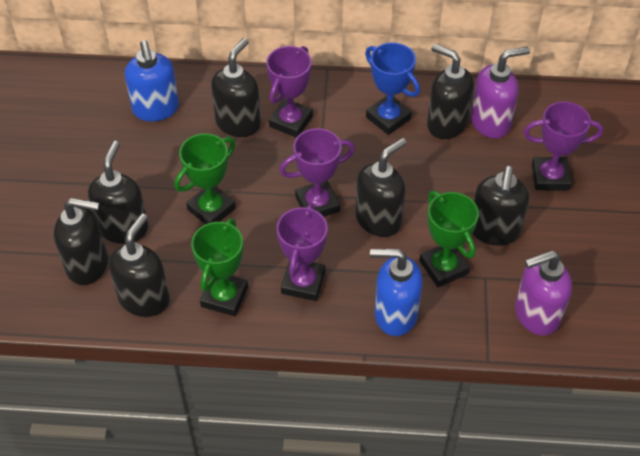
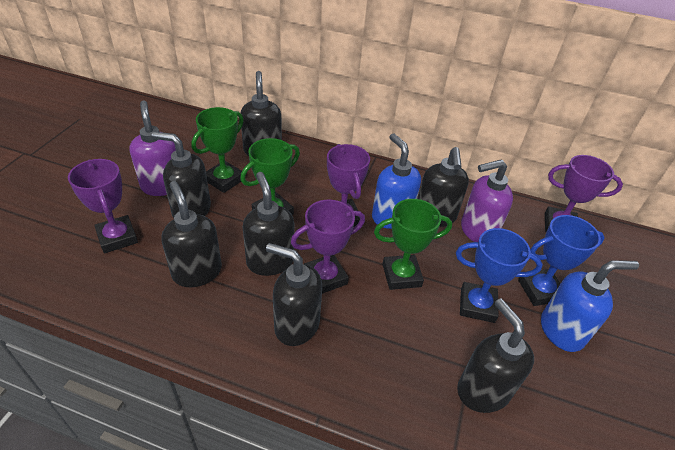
blue trophy: 1 -> 2

